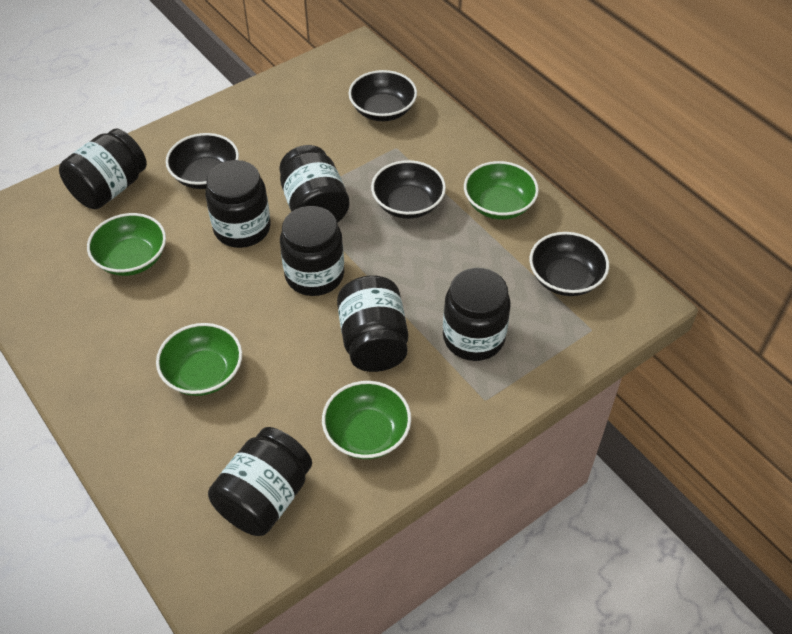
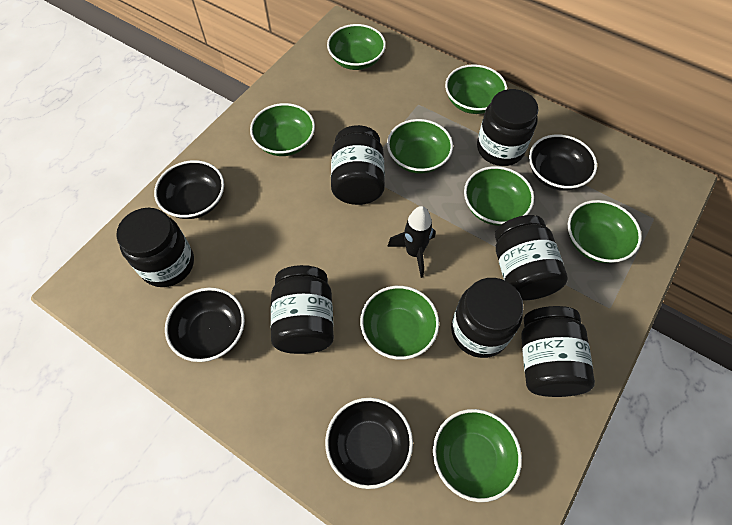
black rocket: 0 -> 1
green bowl: 4 -> 8

